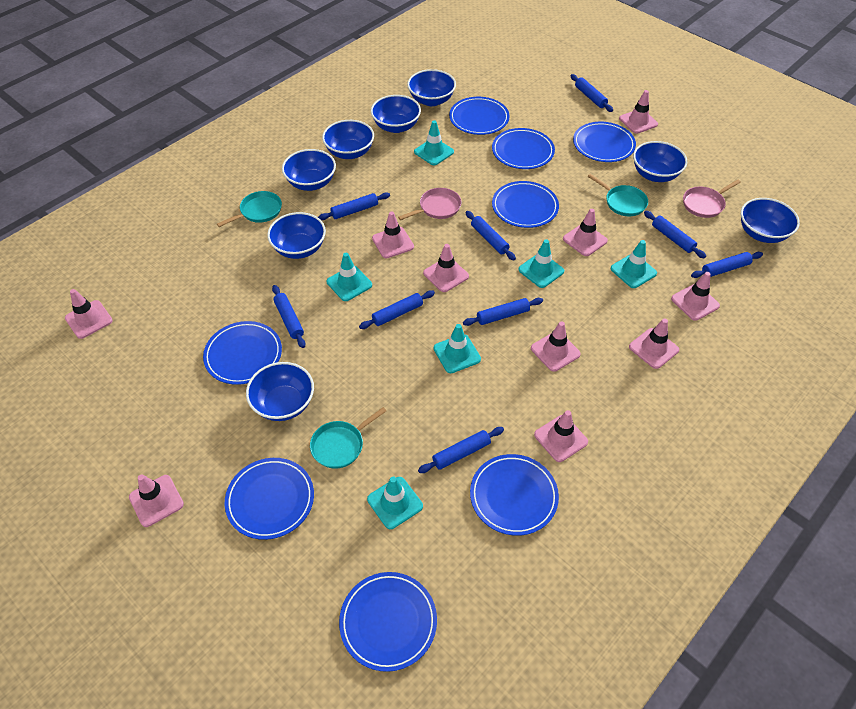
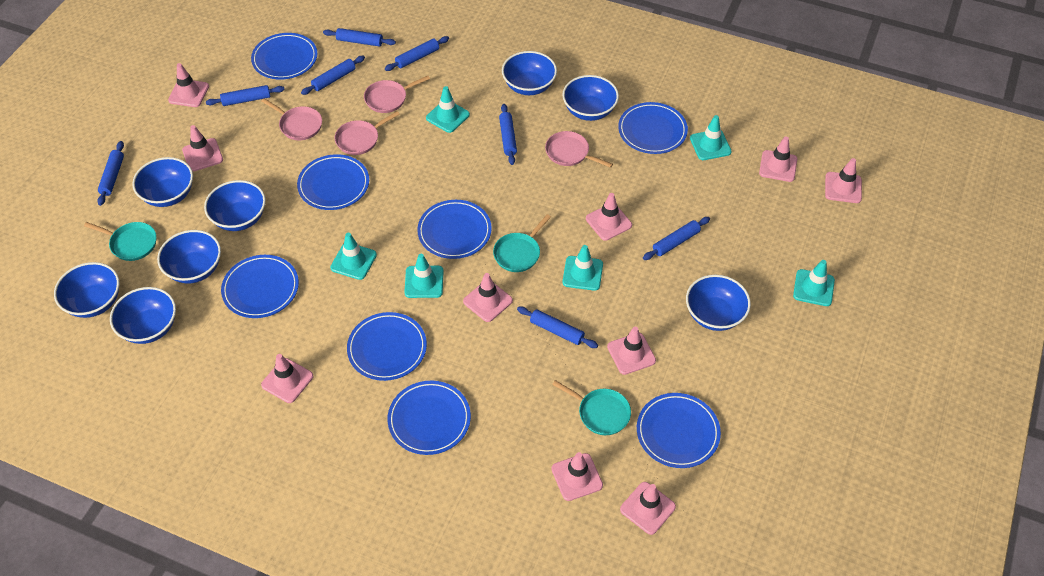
blue rolling pin: 9 -> 8
pink pan: 2 -> 4

